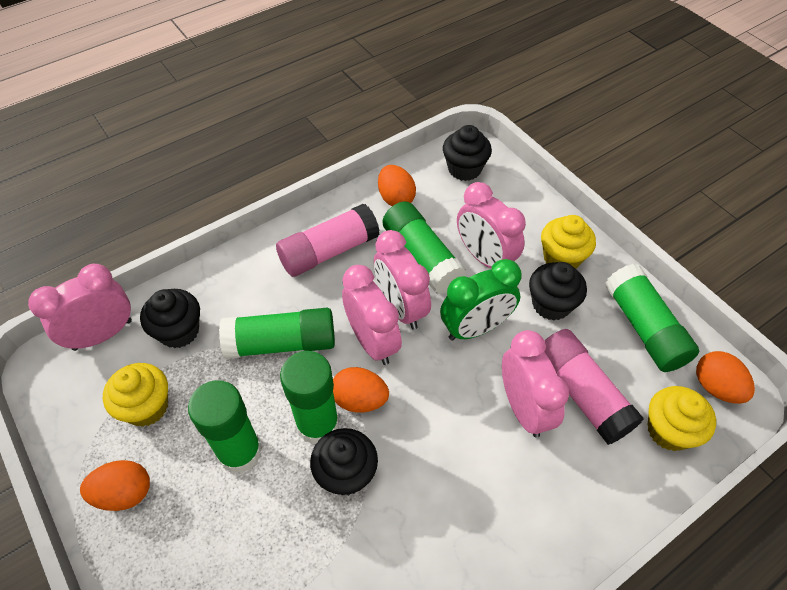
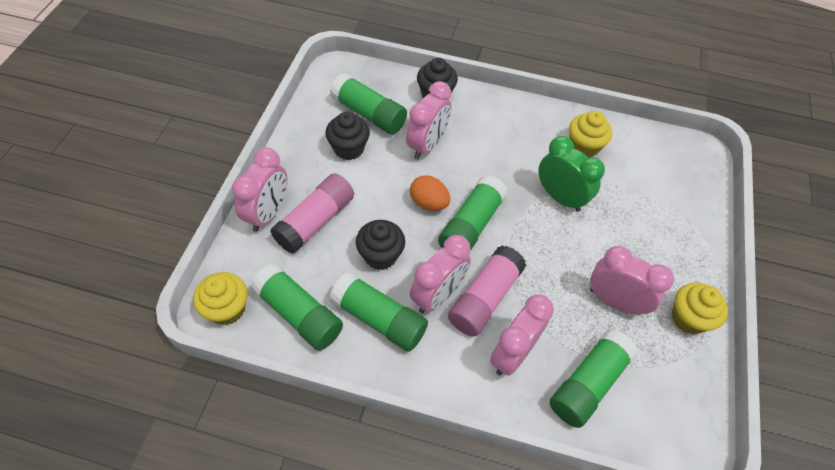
black cupcake: 4 -> 3
orange egg: 4 -> 1

